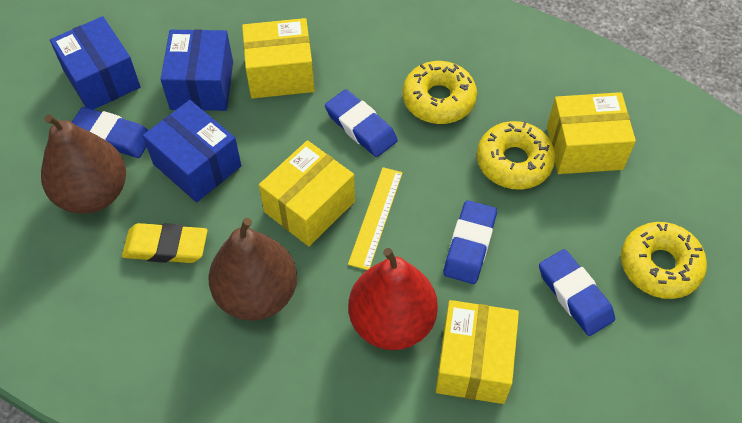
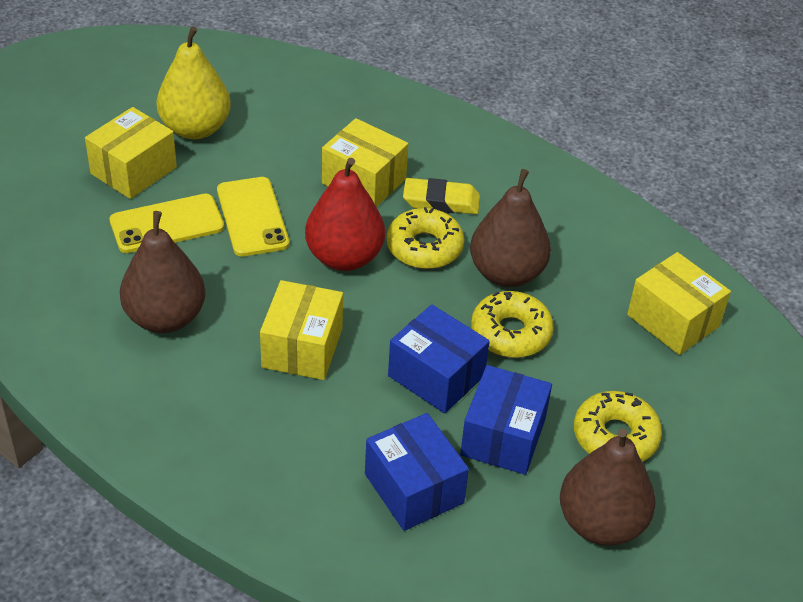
blue eraser: 4 -> 0
brown pear: 2 -> 3
yellow pear: 0 -> 1
yellow phone: 0 -> 2
yellow ruler: 1 -> 0

